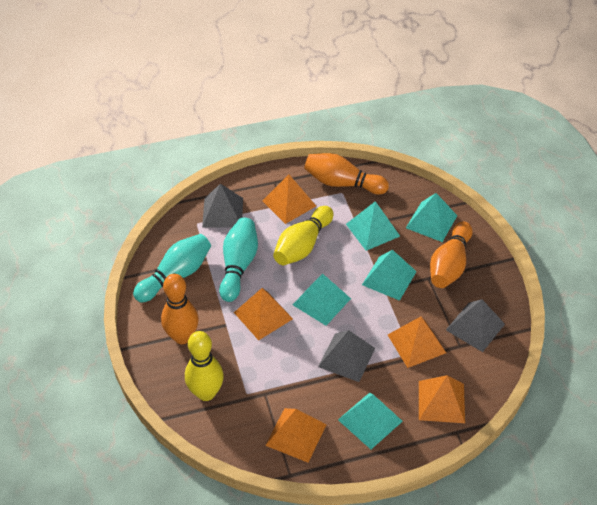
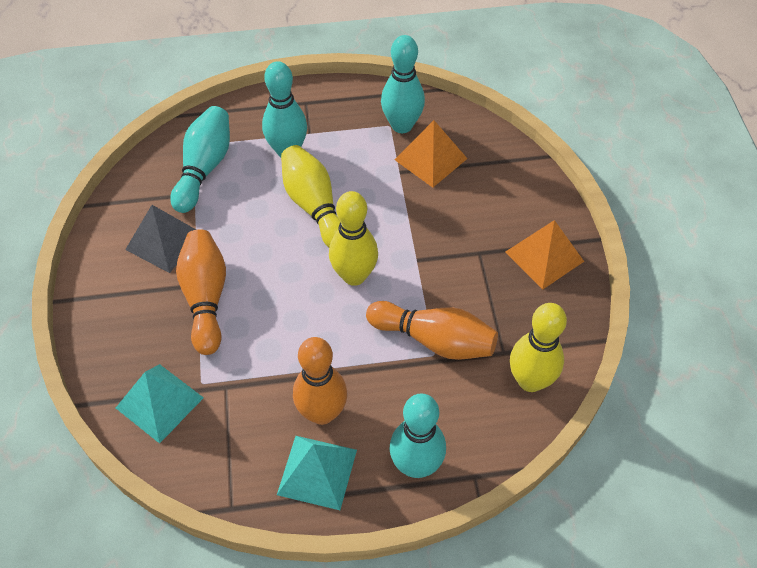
grey pyramid: 3 -> 1
orange pyramid: 5 -> 2
turquoise bowling pin: 2 -> 4
turquoise pyramid: 5 -> 2
yellow bowling pin: 2 -> 3

